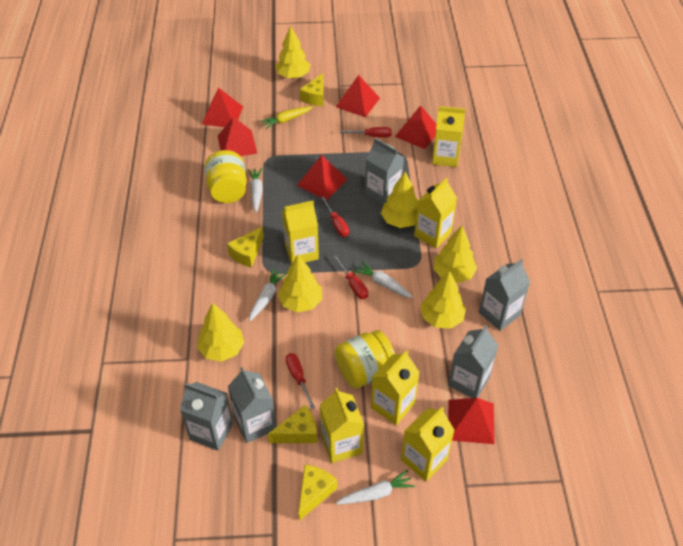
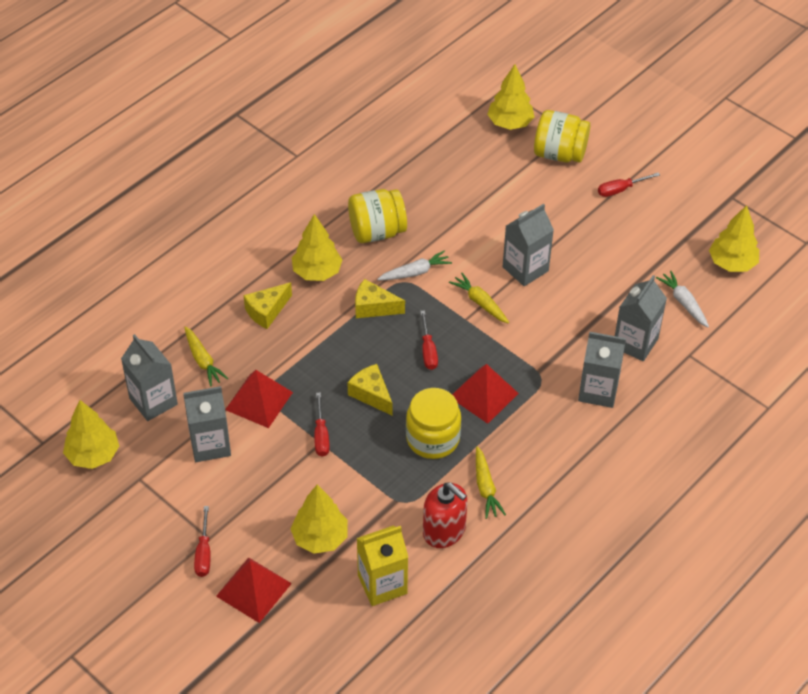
red pyramid: 6 -> 3
red soap dispenser: 0 -> 1
white carrot: 4 -> 2
yellow carrot: 1 -> 3
yellow carton: 6 -> 1
yellow cheese: 4 -> 3
yellow jar: 2 -> 3
yellow tree: 6 -> 5

